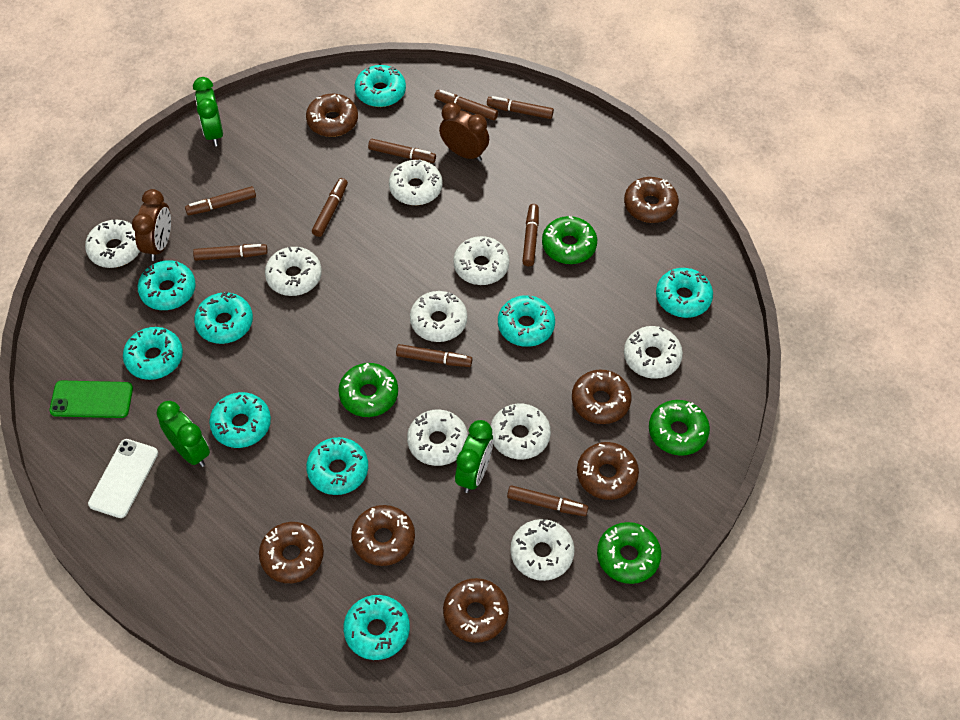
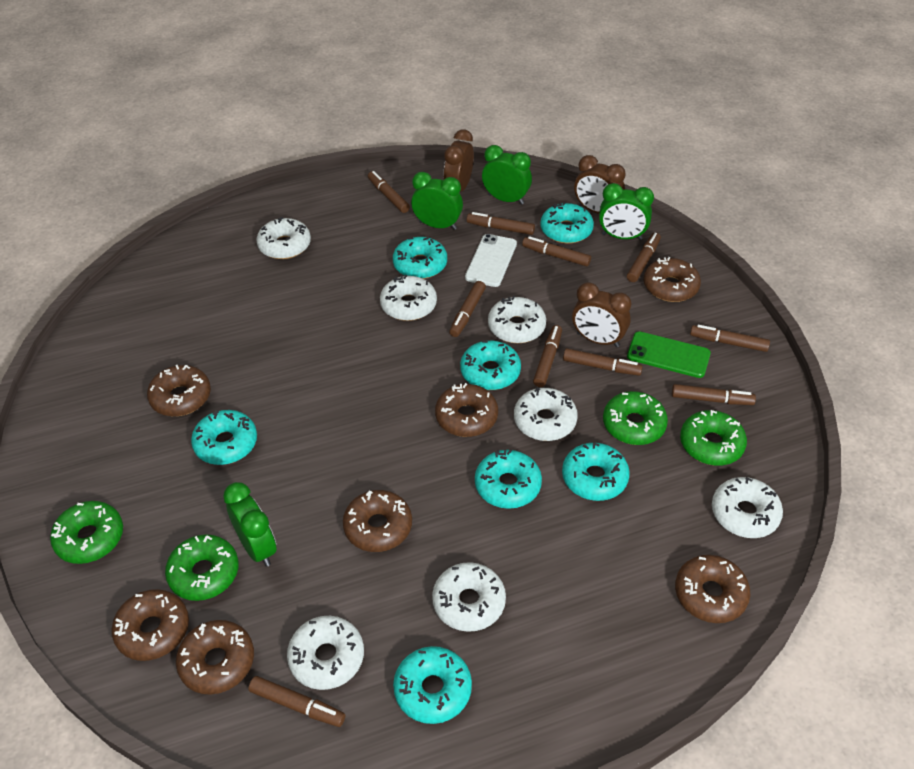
brown clock: 2 -> 3
brown marker: 9 -> 10
green clock: 3 -> 4
turquoise donut: 9 -> 7
white donut: 9 -> 7

